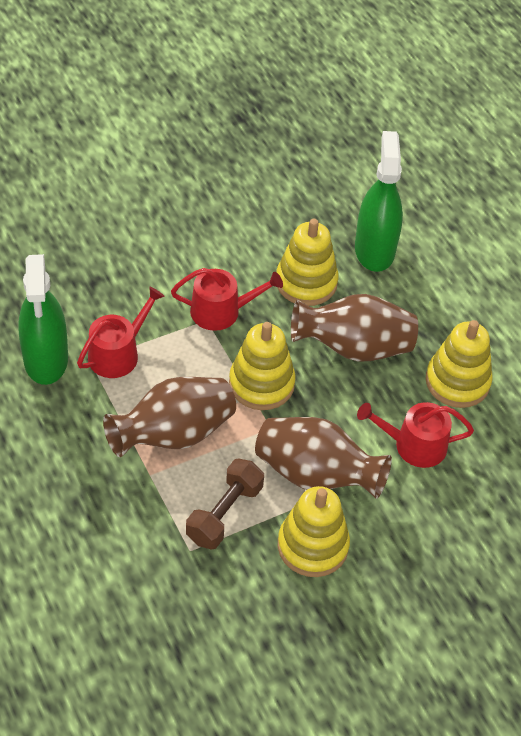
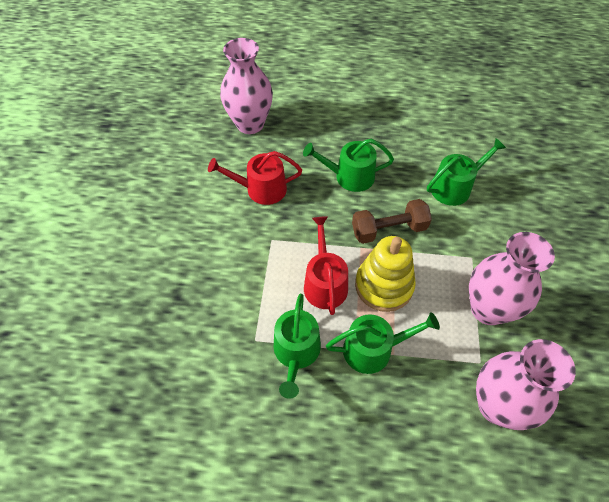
brown vase: 3 -> 0
green spray bottle: 2 -> 0
green watering can: 0 -> 4
pink vase: 0 -> 3
red watering can: 3 -> 2
yellow stacking toy: 4 -> 1

